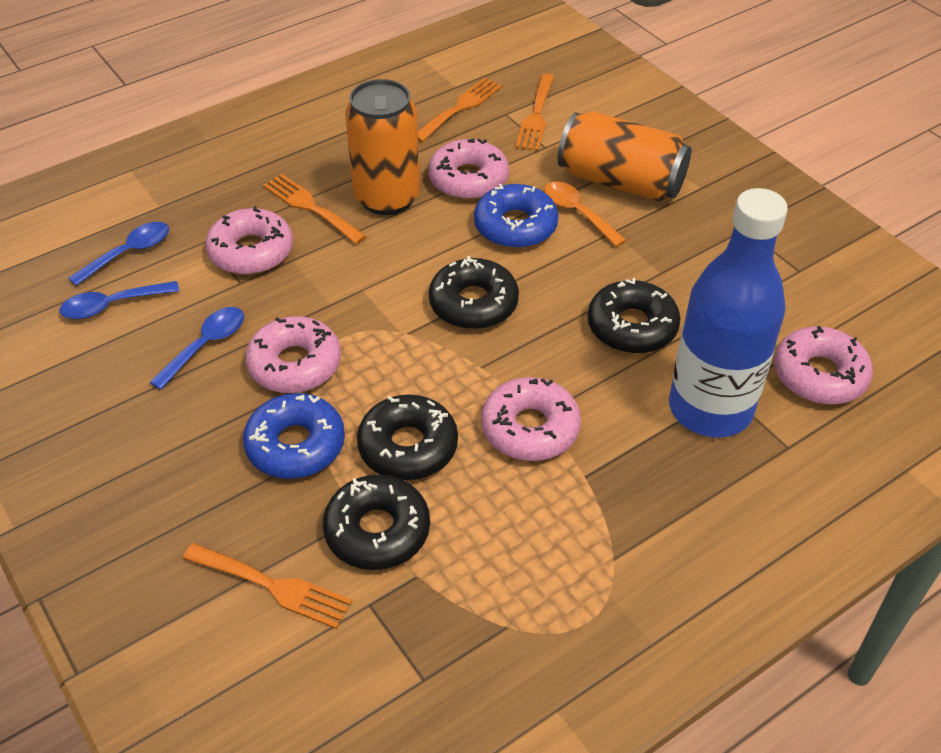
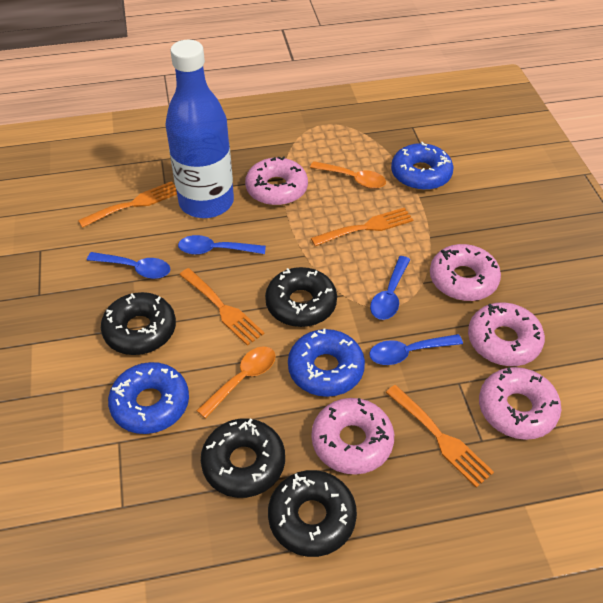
blue donut: 2 -> 3
blue spoon: 3 -> 4
orange can: 2 -> 0
orange spoon: 1 -> 2

